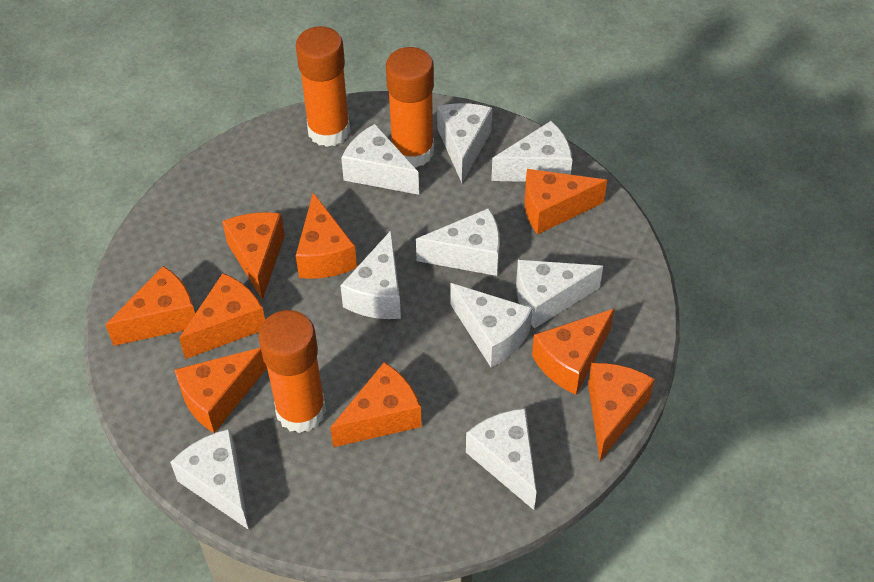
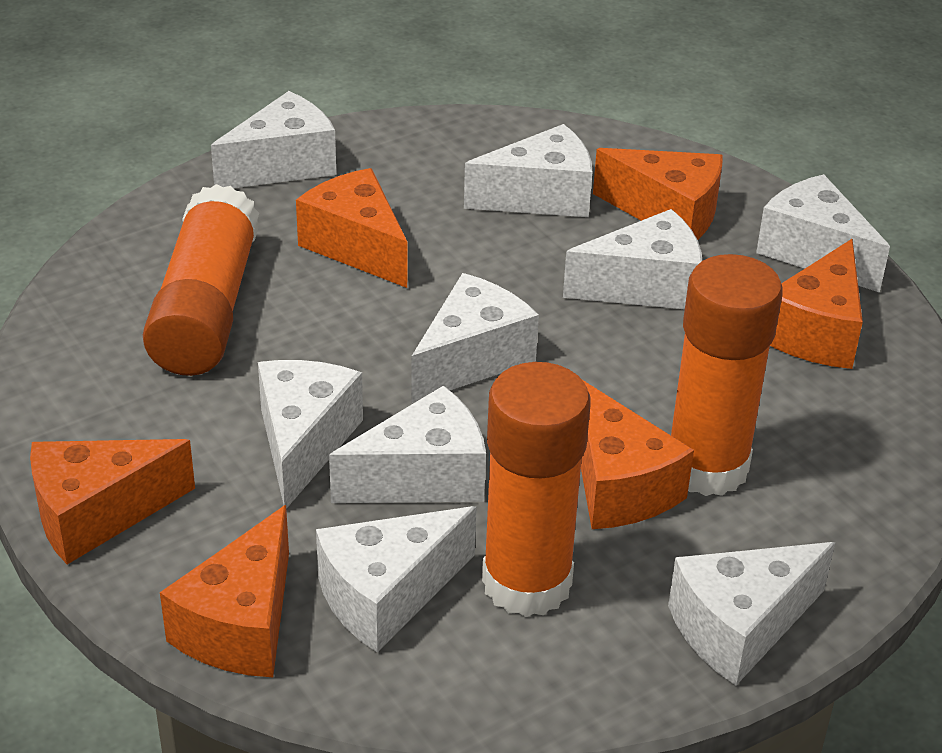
orange cheese: 9 -> 6

